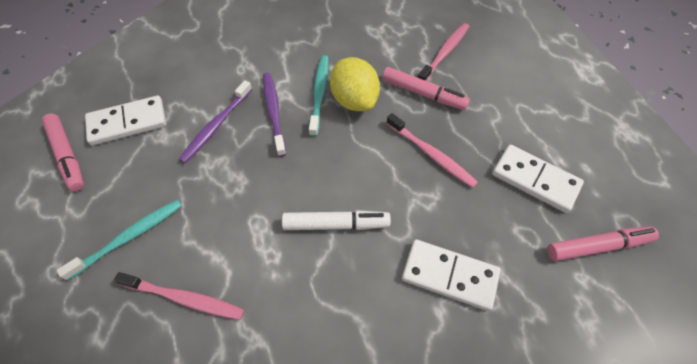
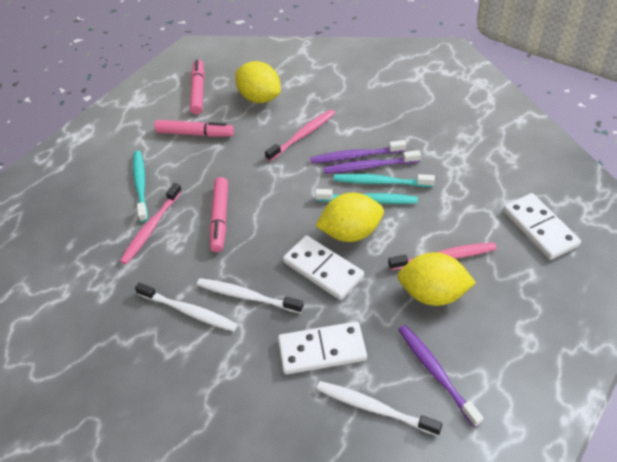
purple toothbrush: 2 -> 3
turquoise toothbrush: 2 -> 3
white marker: 1 -> 0
white toothbrush: 0 -> 3
yellow lemon: 1 -> 3

